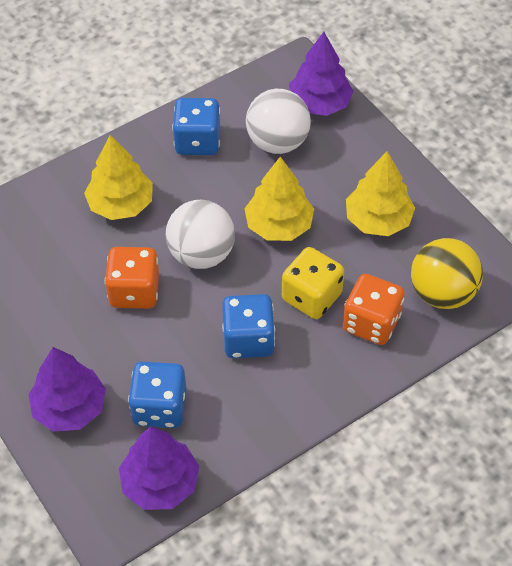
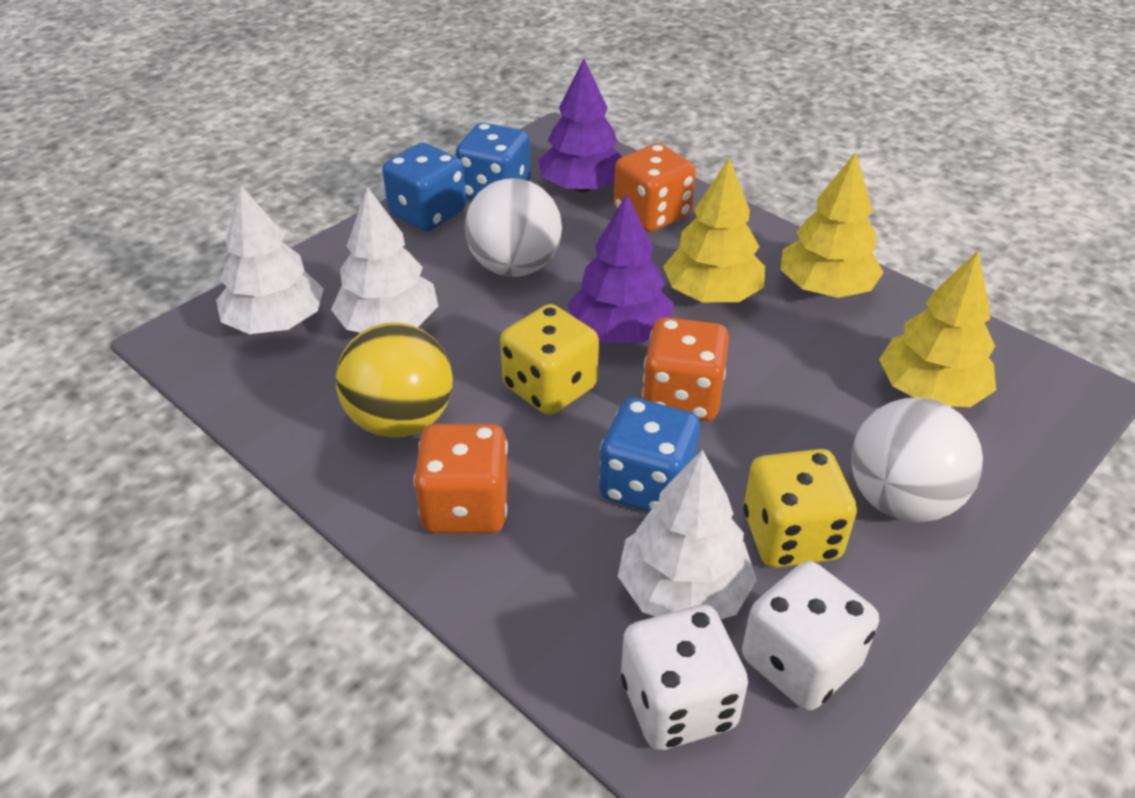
orange dice: 2 -> 3
purple tree: 3 -> 2
white dice: 0 -> 2
white tree: 0 -> 3
yellow dice: 1 -> 2

